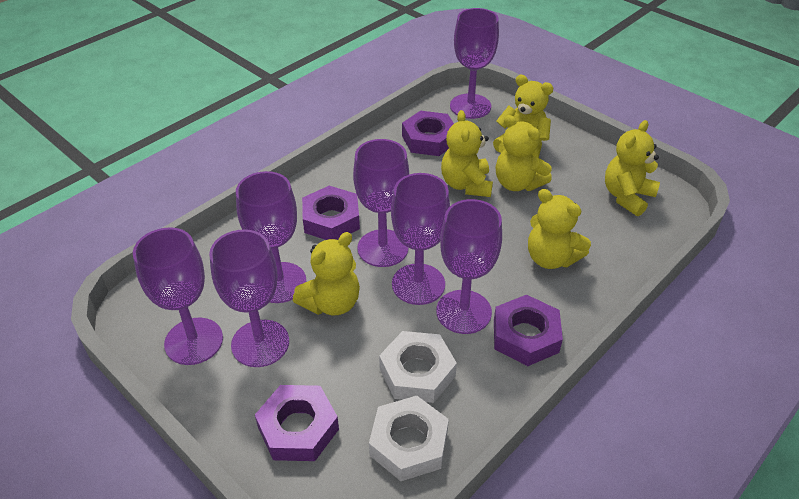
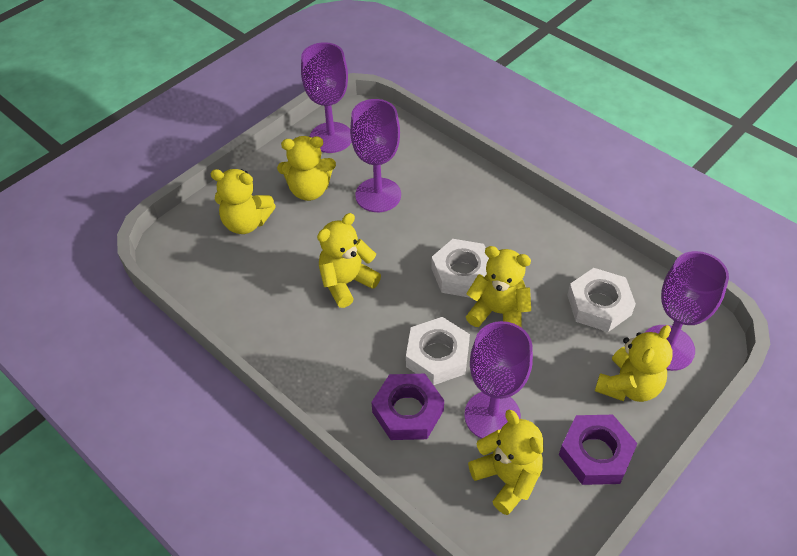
purple goblet: 7 -> 4
purple nut: 4 -> 2
white nut: 2 -> 3

